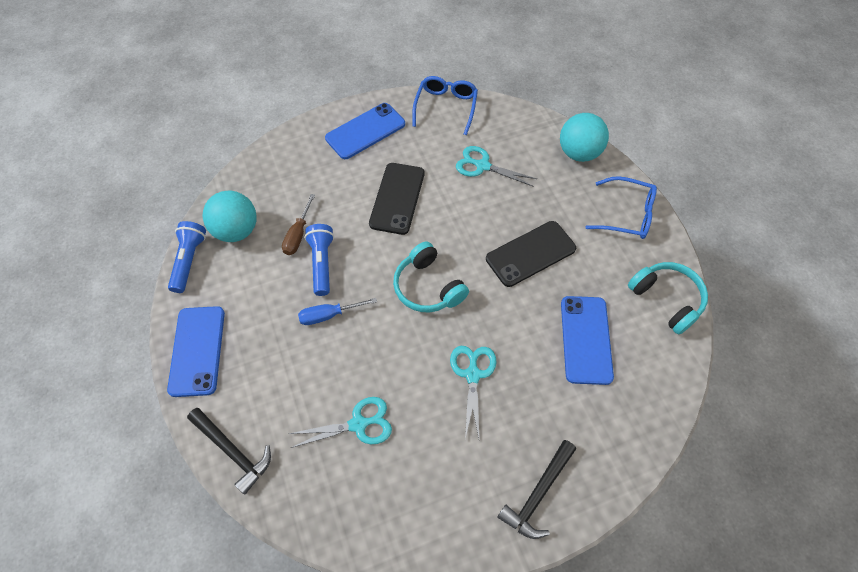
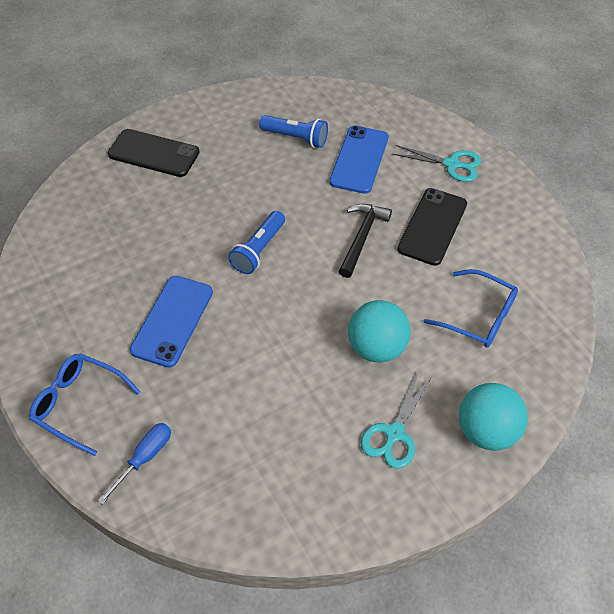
black hammer: 2 -> 1
blue phone: 3 -> 2
brown screwdriver: 1 -> 0
turquoise headphones: 2 -> 0
turquoise scissors: 3 -> 2

